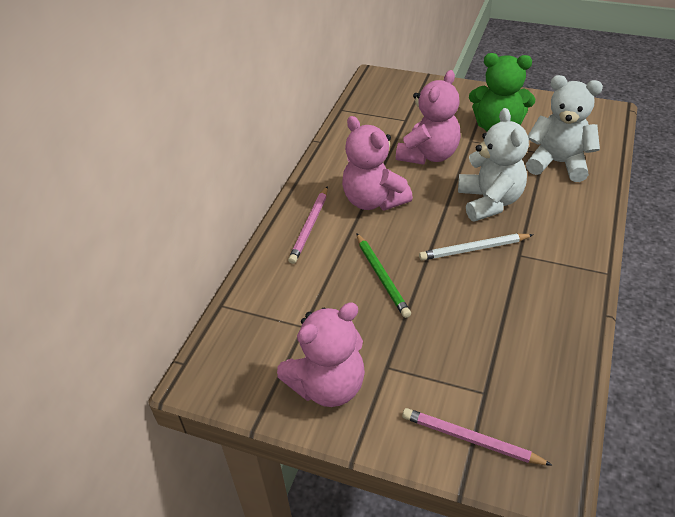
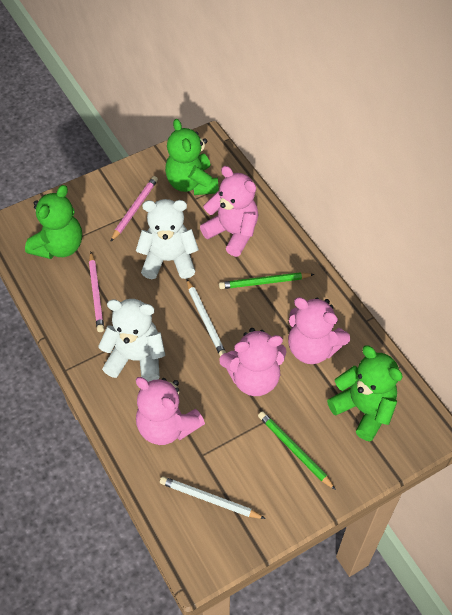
green pencil: 1 -> 2
green teddy bear: 1 -> 3
pink teddy bear: 3 -> 4
white pencil: 1 -> 2

